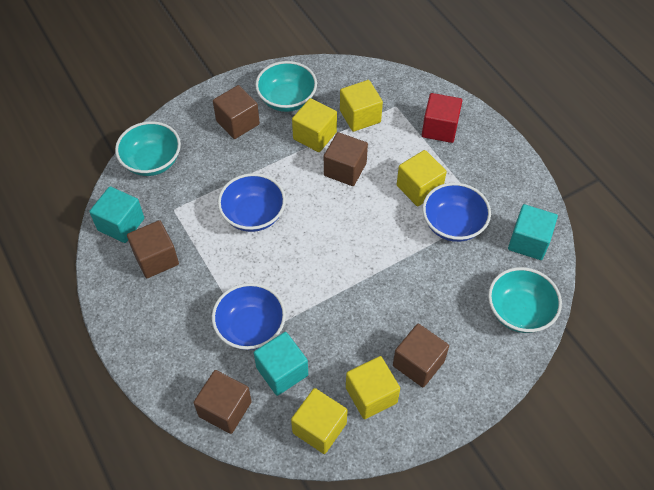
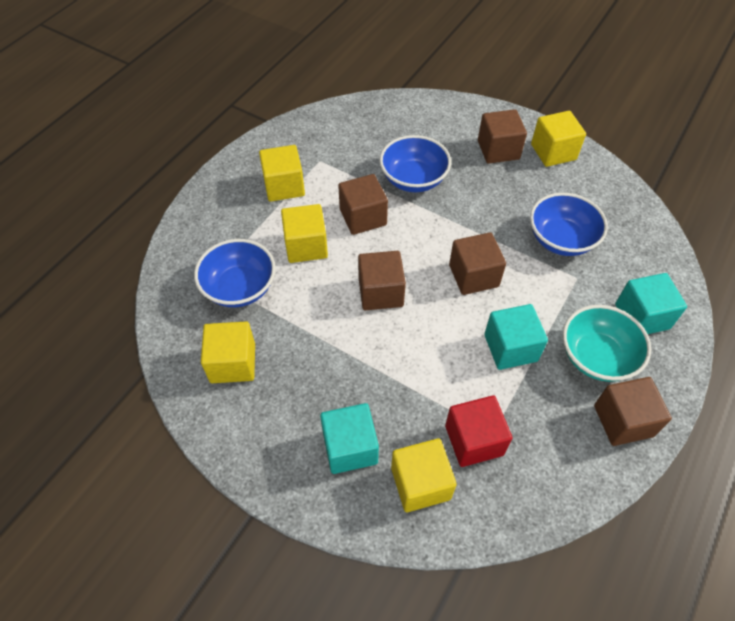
turquoise bowl: 3 -> 1

